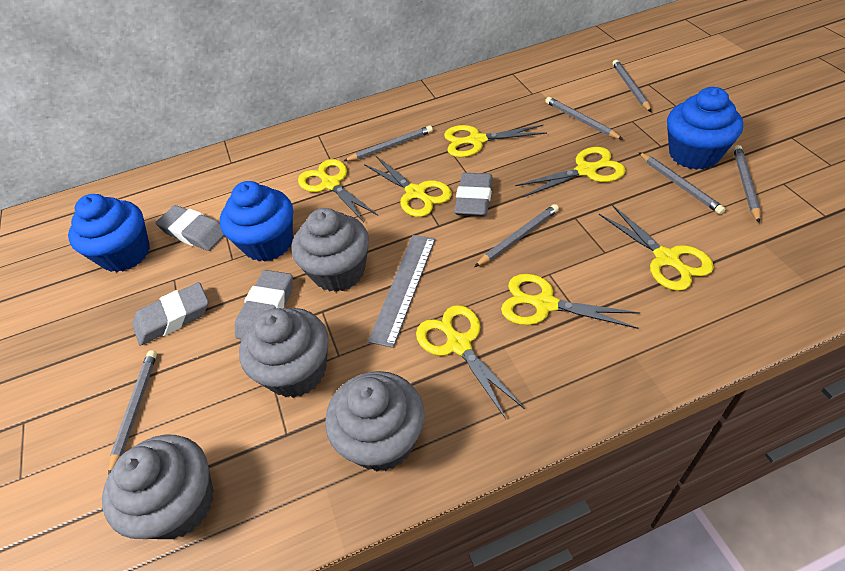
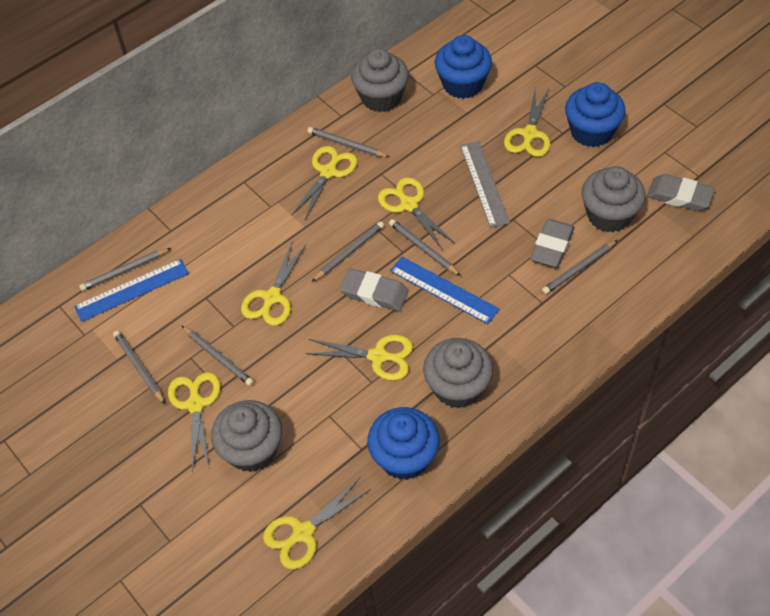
blue ruler: 0 -> 2
grey eraser: 4 -> 3

